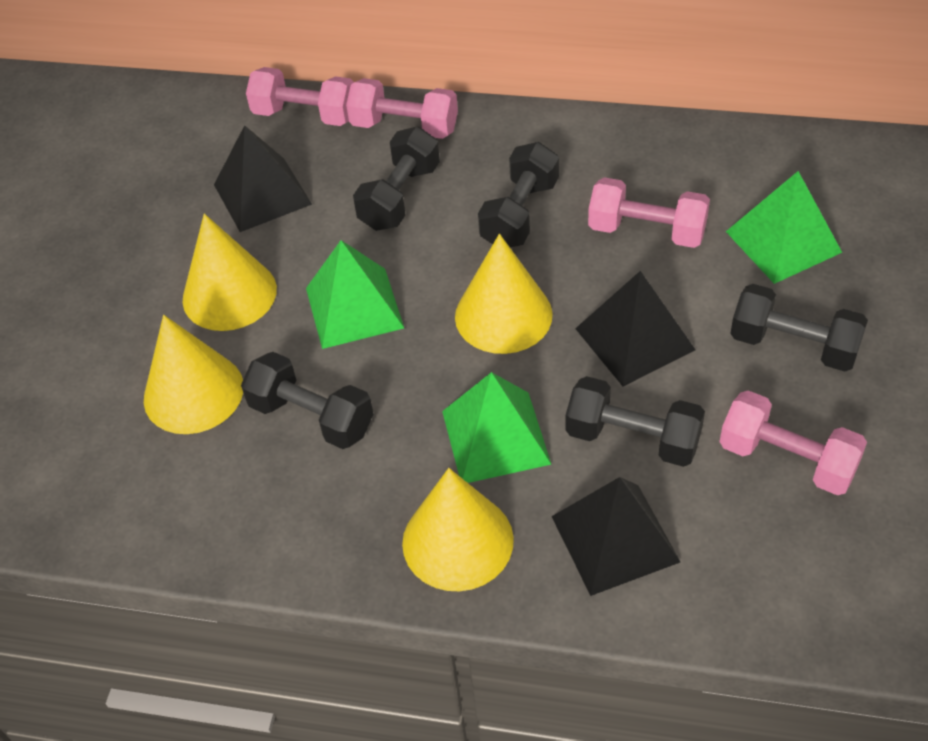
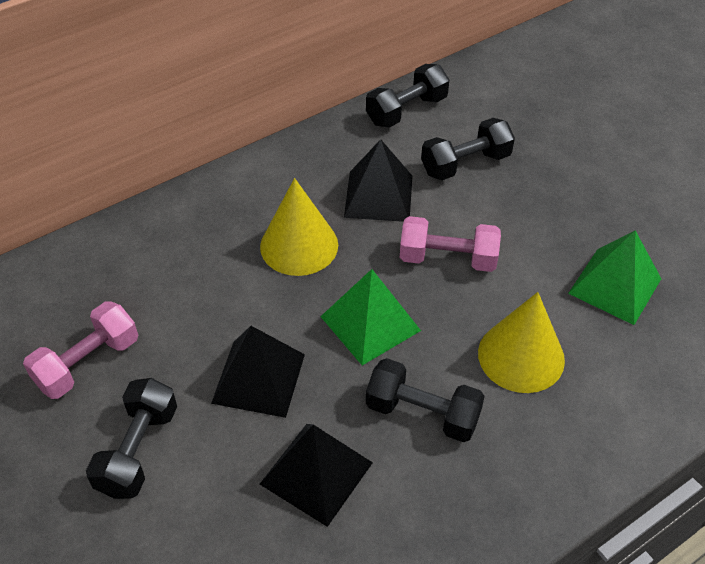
black dumbbell: 5 -> 4
green pyramid: 3 -> 2
pink dumbbell: 4 -> 2
yellow cone: 4 -> 2

